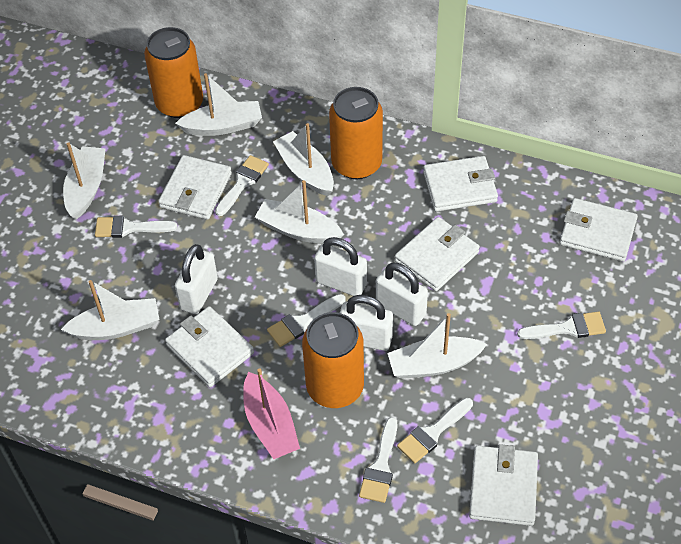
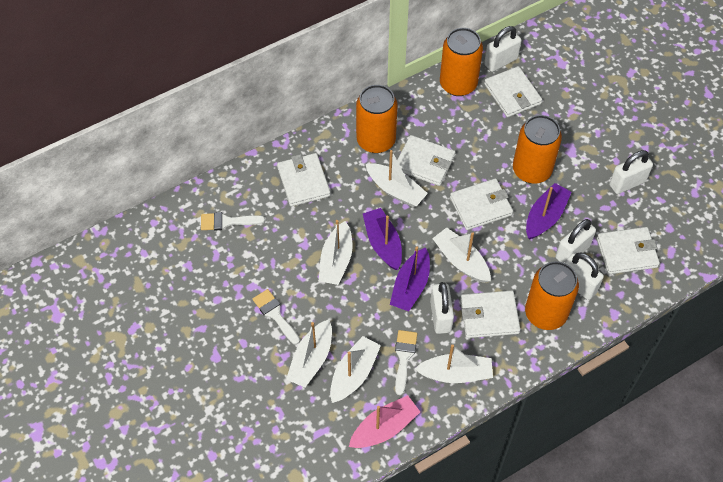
orange can: 3 -> 4
purple boat: 0 -> 3
white brush: 6 -> 3
white padlock: 4 -> 5

